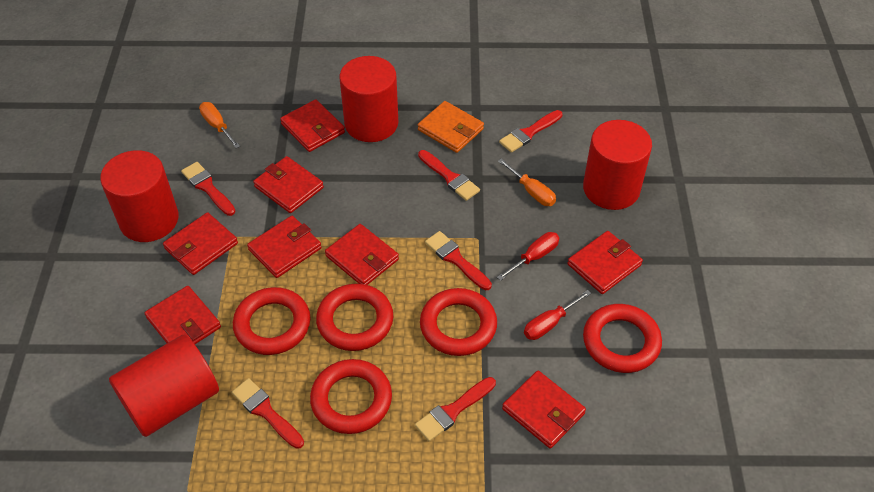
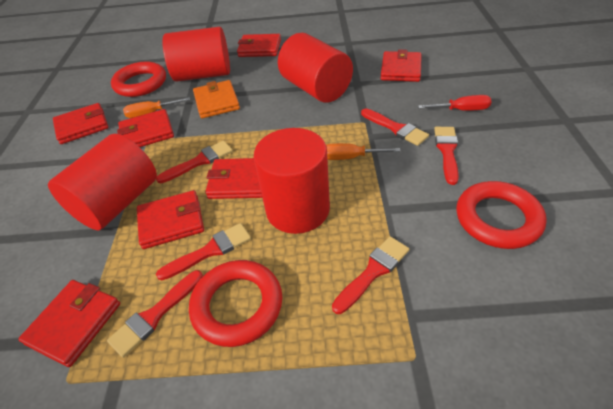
red ring: 5 -> 3
red screwdriver: 2 -> 1
red wallet: 8 -> 7

